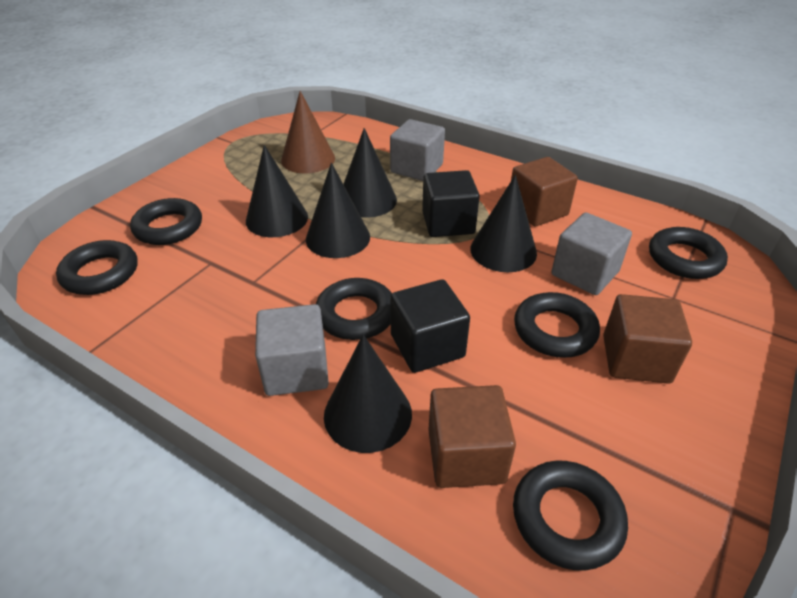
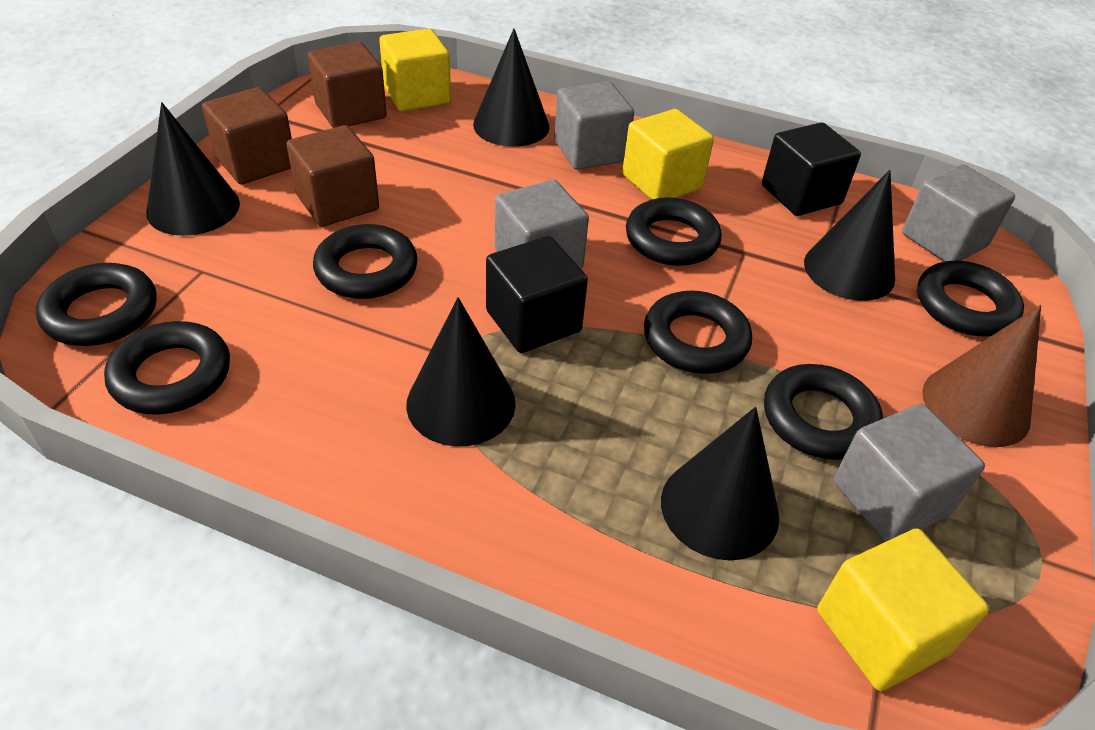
black ring: 6 -> 7
grey cube: 3 -> 4
yellow cube: 0 -> 3

